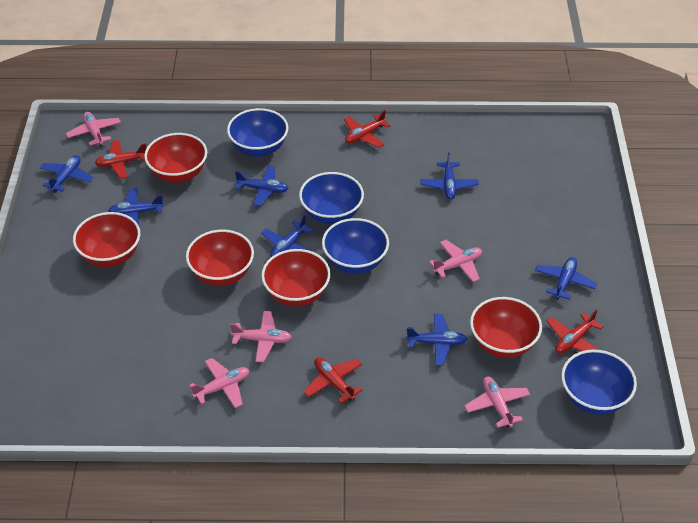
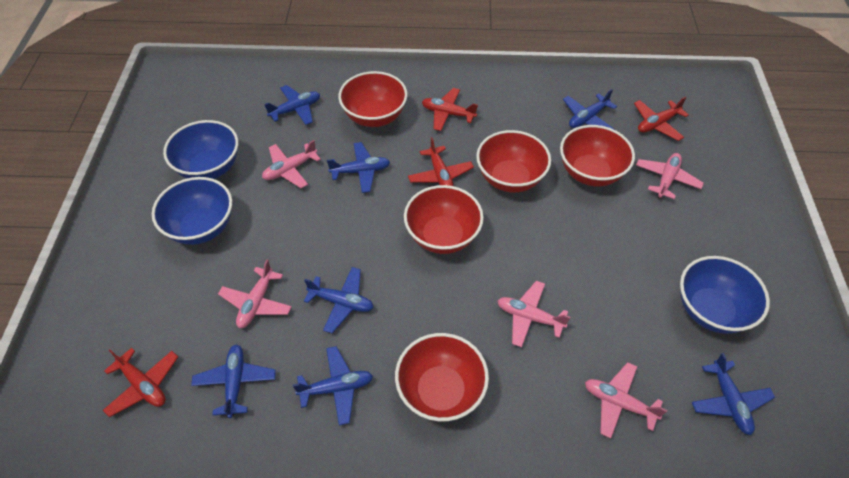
blue bowl: 4 -> 3

